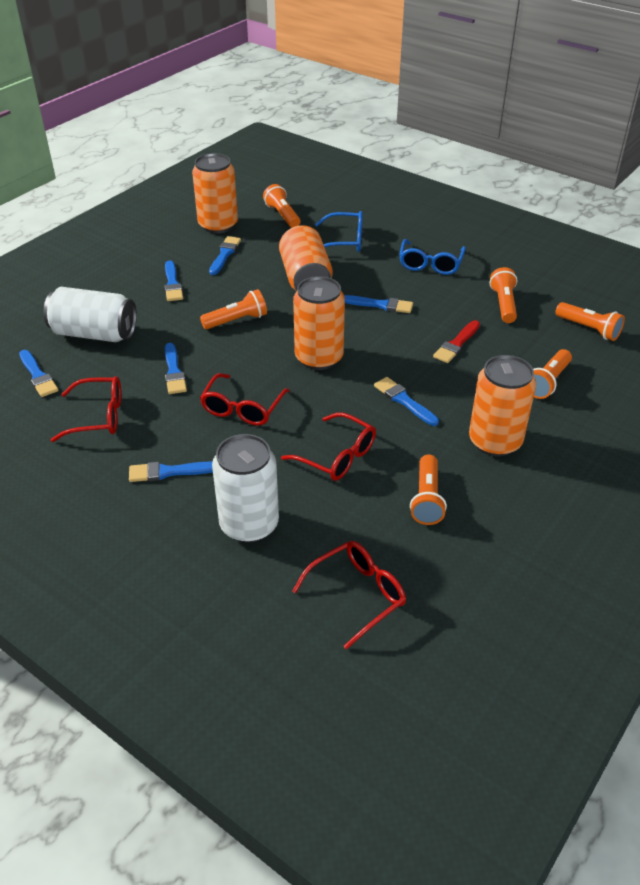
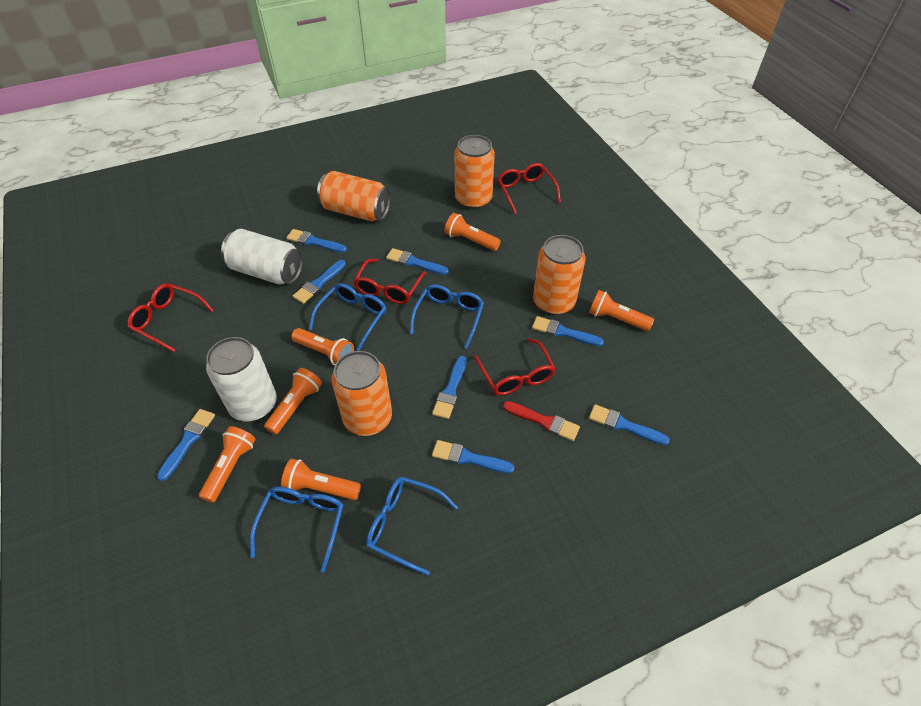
blue brush: 7 -> 8
blue glasses: 2 -> 4

